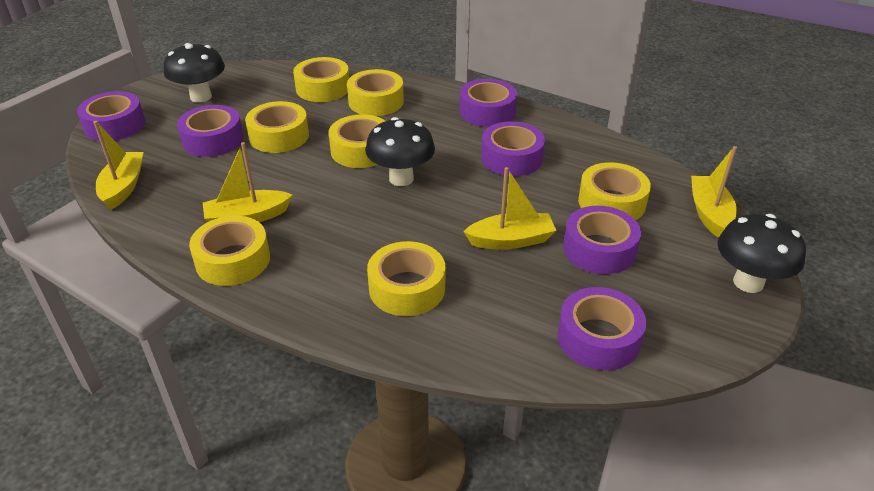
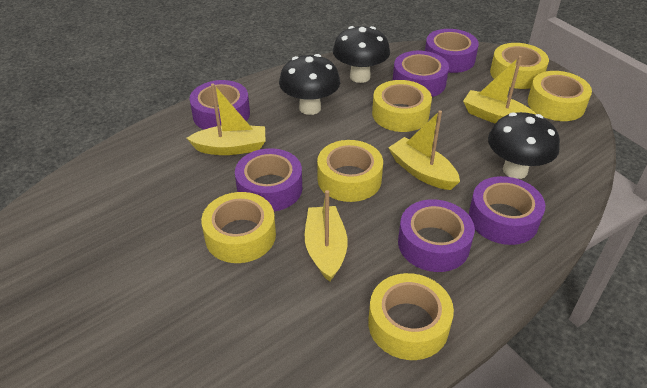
yellow tape: 7 -> 6

